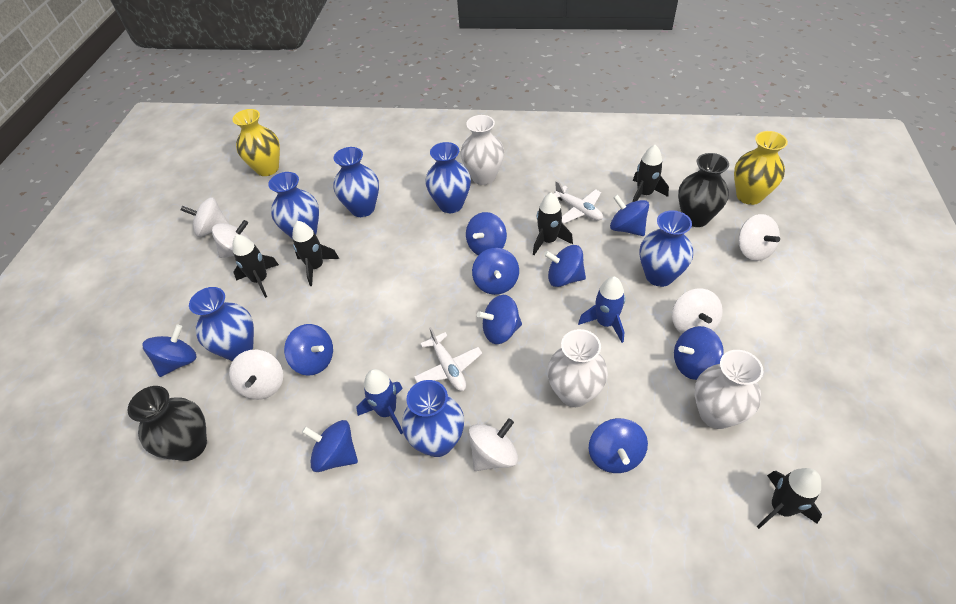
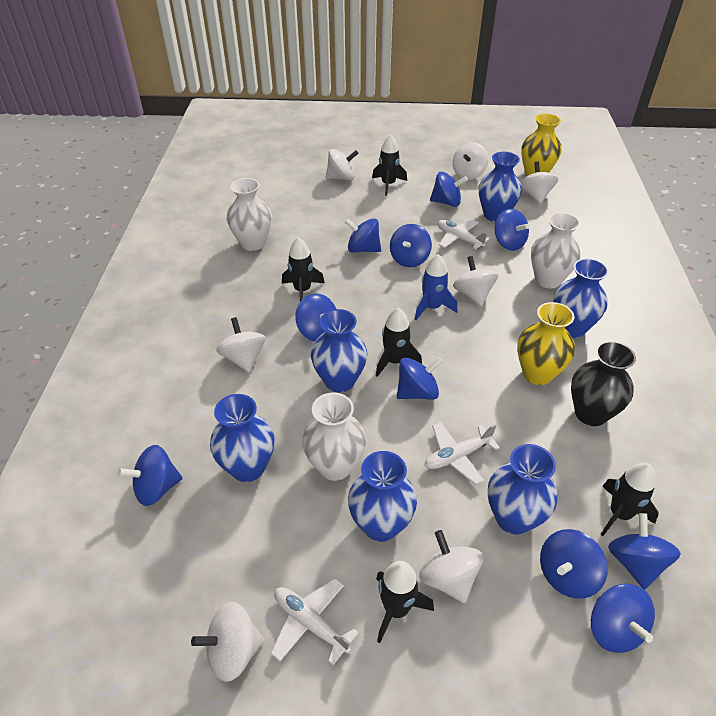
black vase: 2 -> 1
blue rocket: 2 -> 1
white plane: 2 -> 3
white spinning top: 6 -> 7

